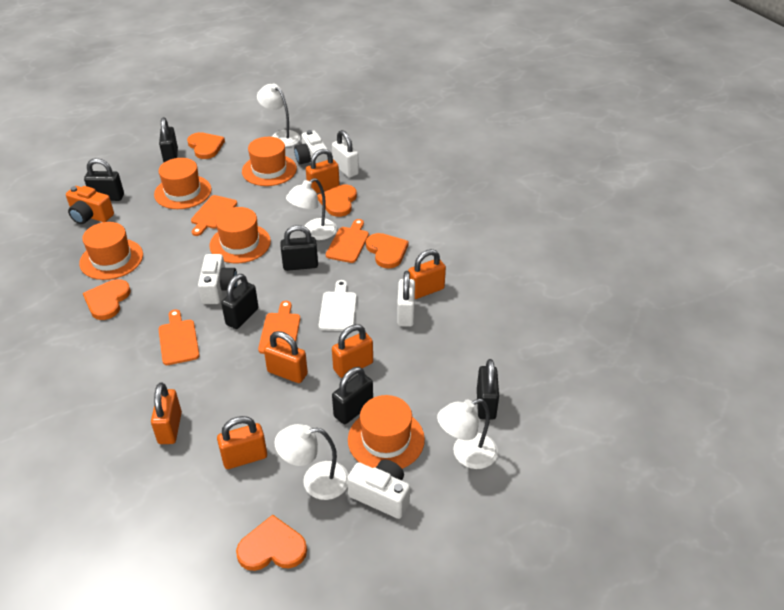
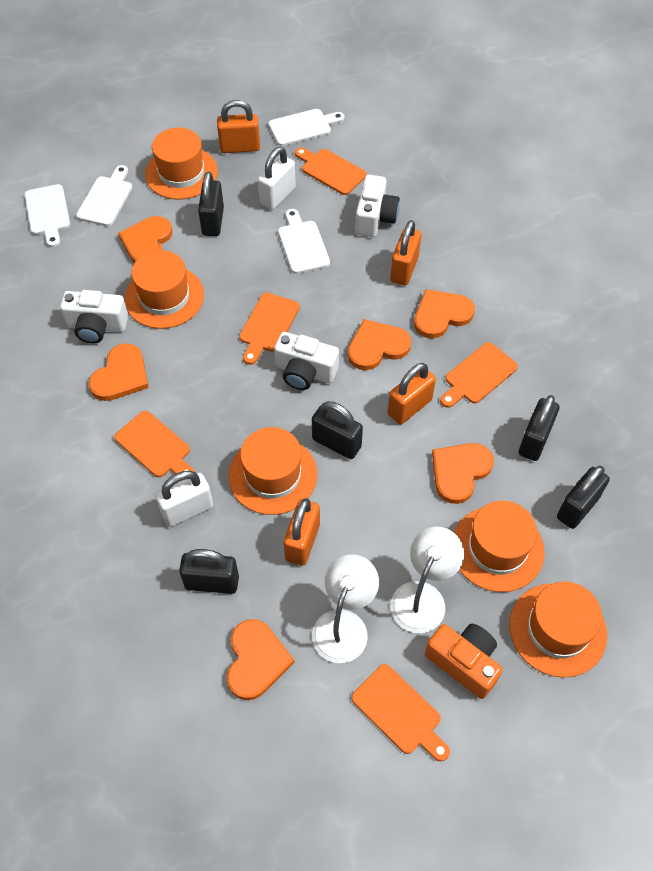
black padlock: 6 -> 5
orange cutting board: 4 -> 5
orange heart: 5 -> 6
orange padlock: 6 -> 4
white cutting board: 1 -> 4
white lamp: 4 -> 2

